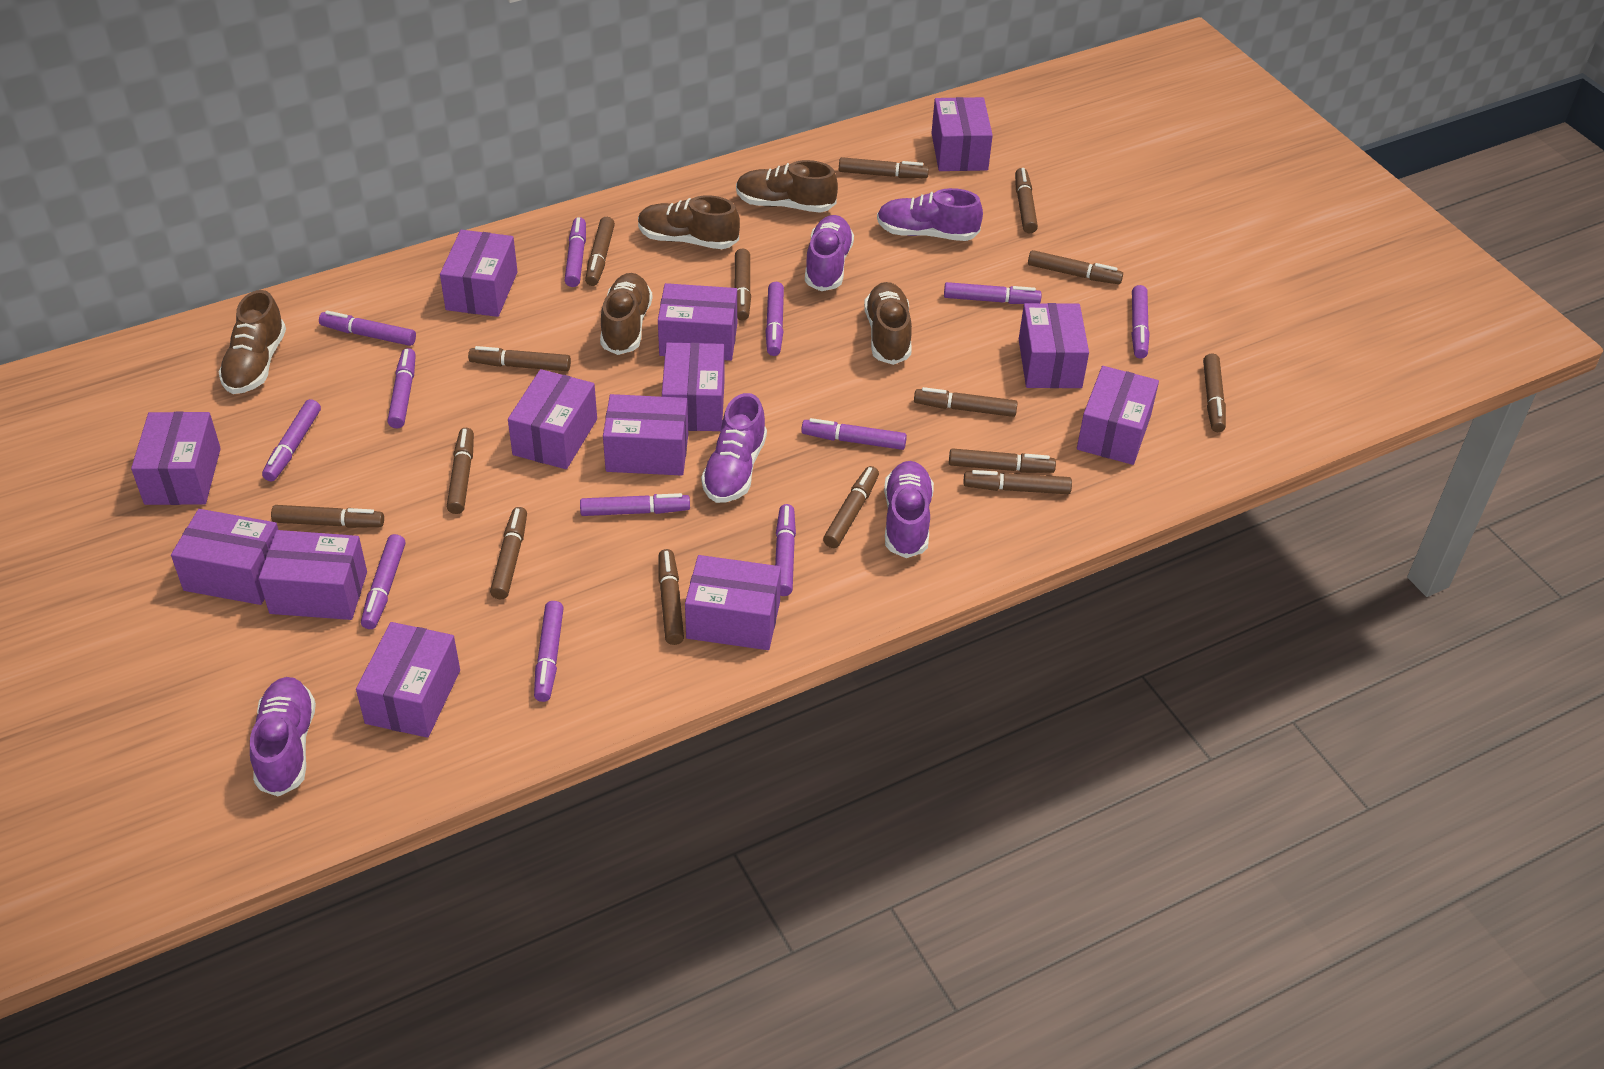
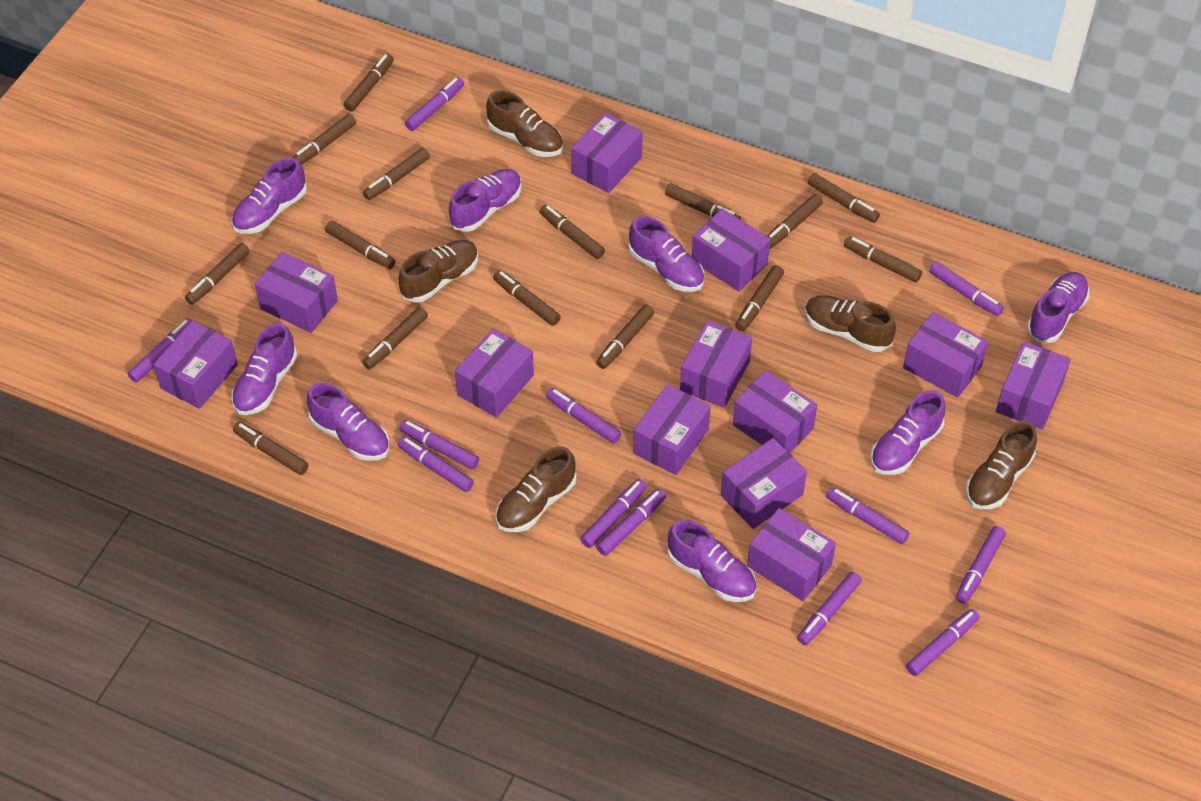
purple box: 13 -> 12
purple shoe: 5 -> 8

